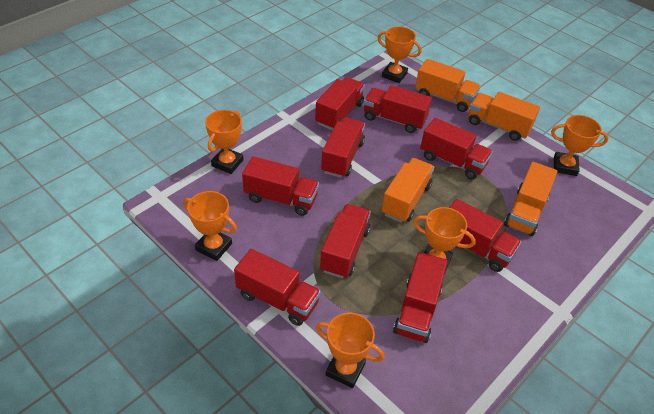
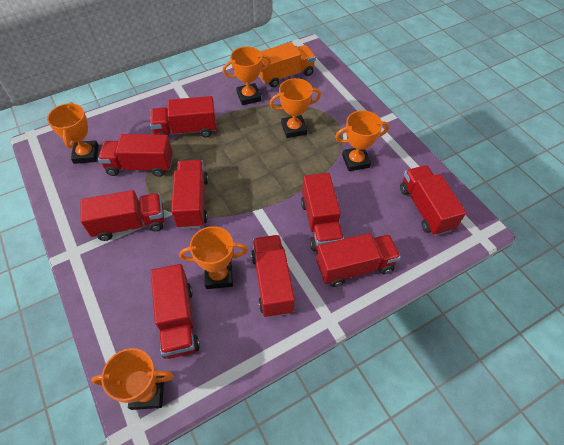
orange truck: 4 -> 1

